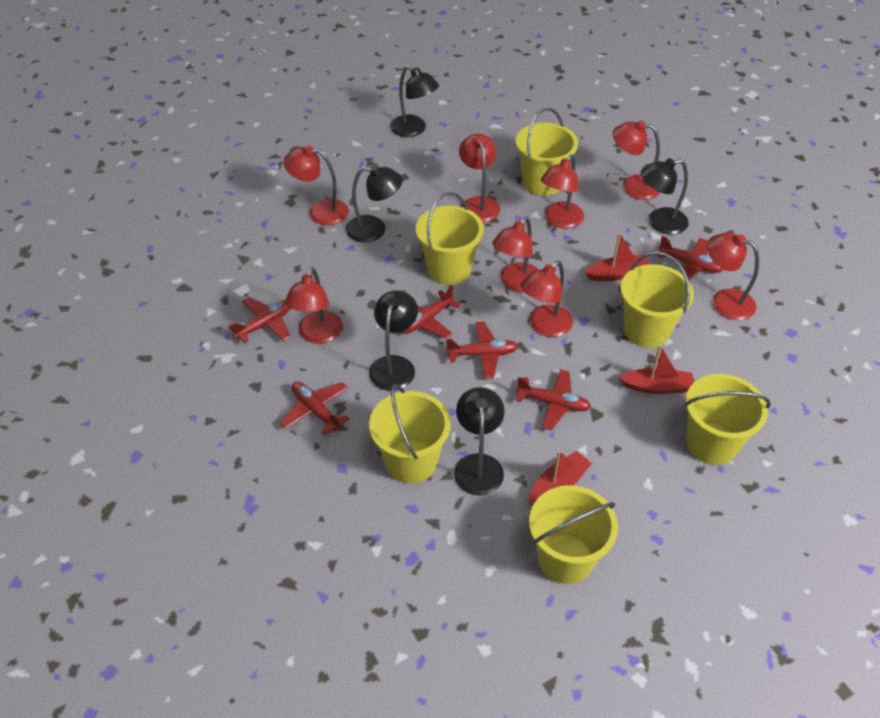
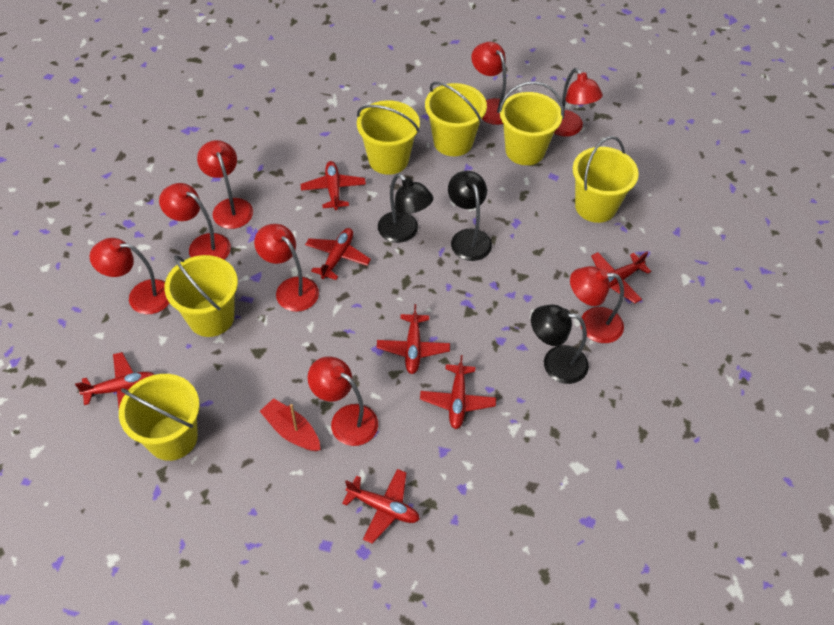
black lamp: 5 -> 3
red boat: 3 -> 1
red plane: 6 -> 7

